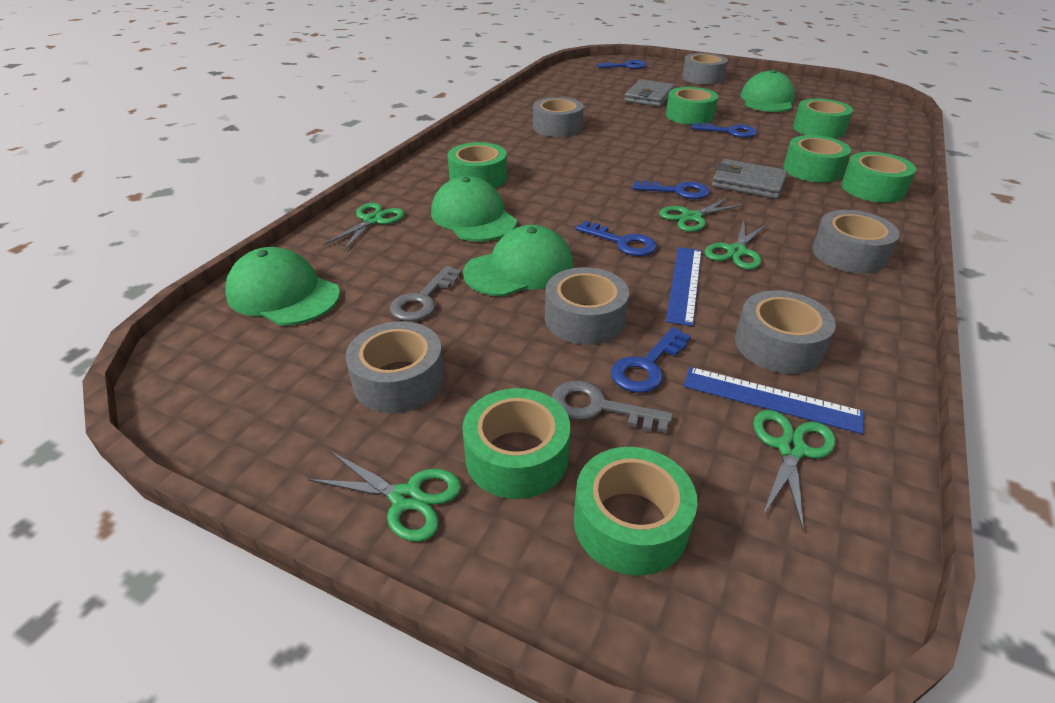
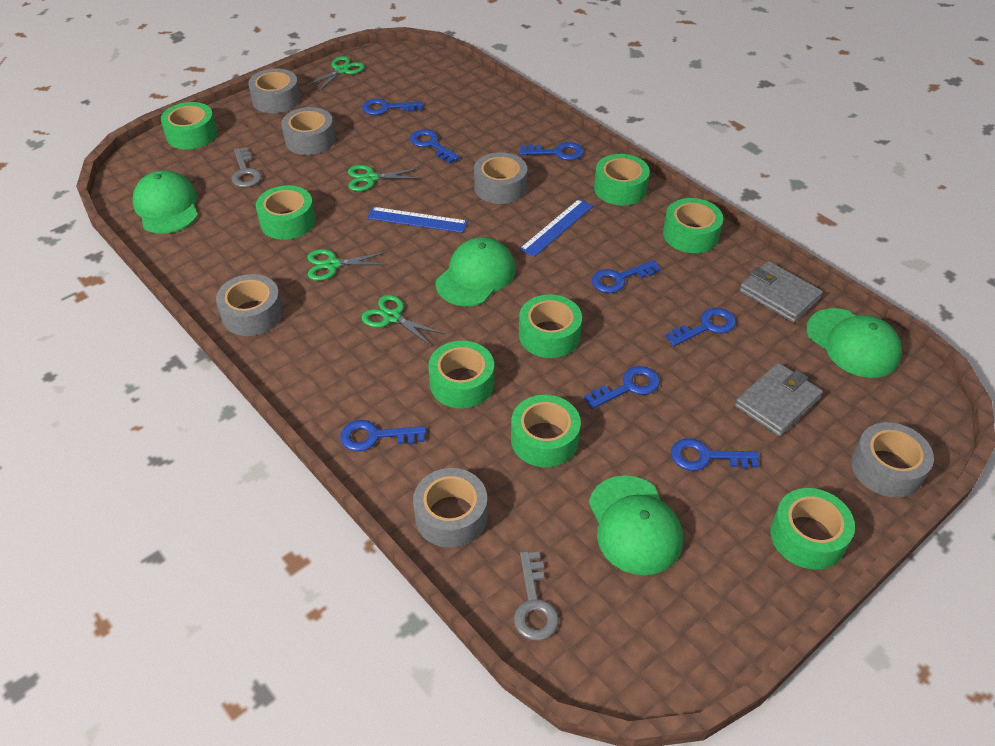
blue key: 5 -> 8
green scissors: 5 -> 4
green tape: 7 -> 8

